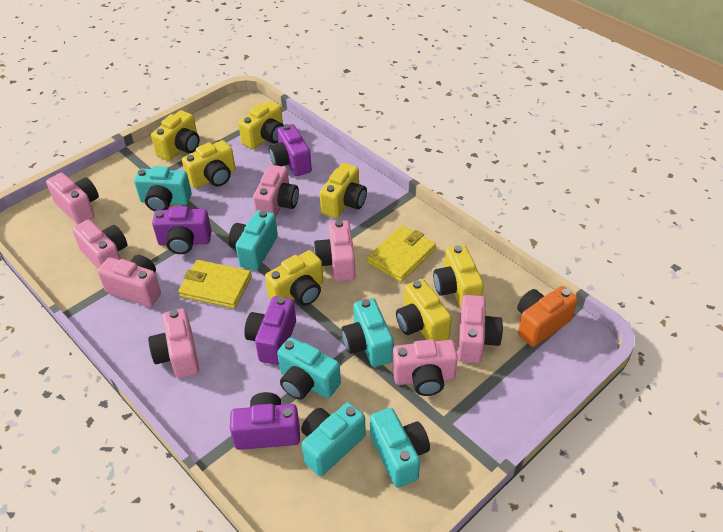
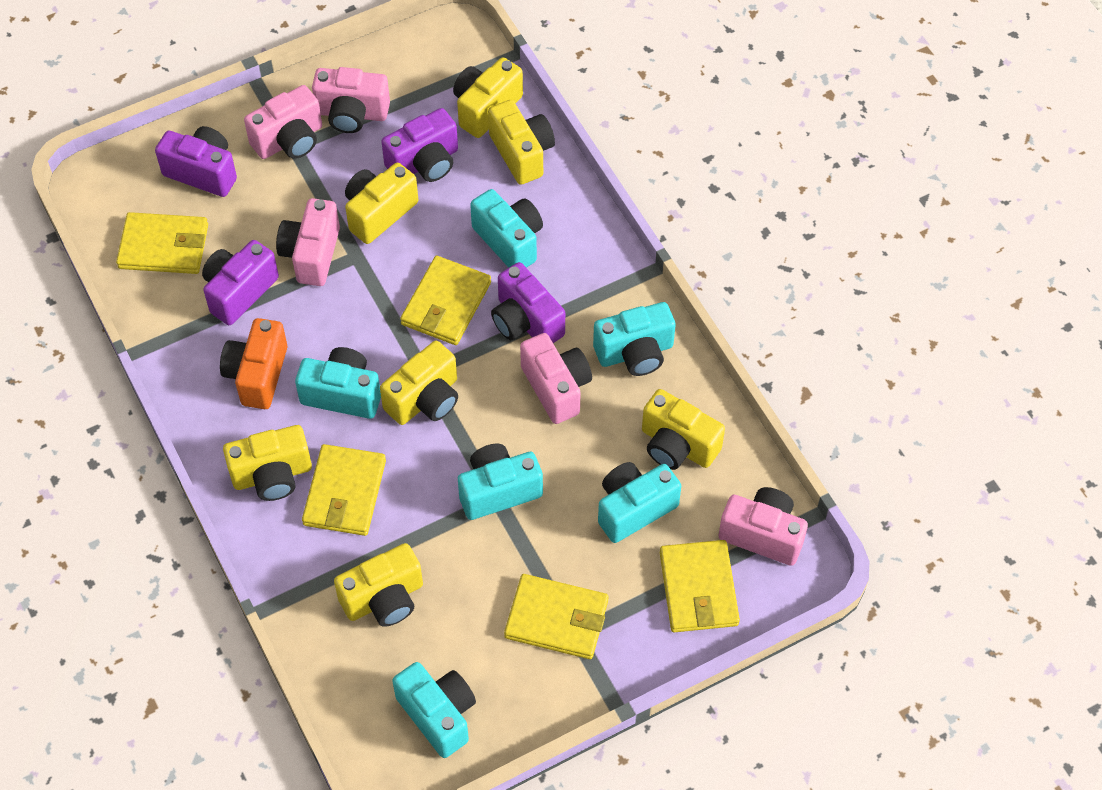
pink camera: 8 -> 5
yellow wallet: 2 -> 5

